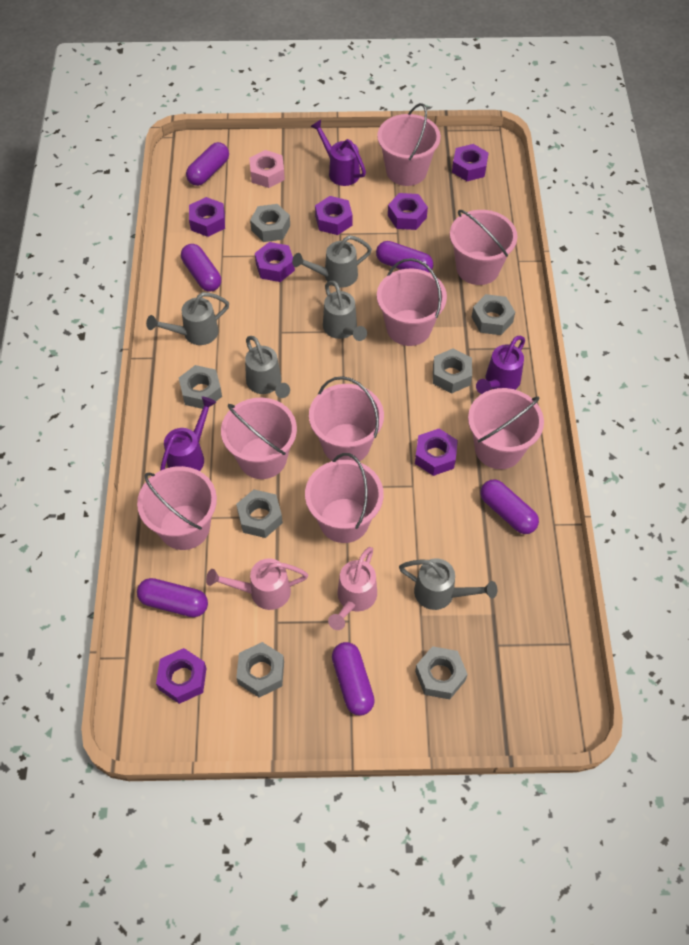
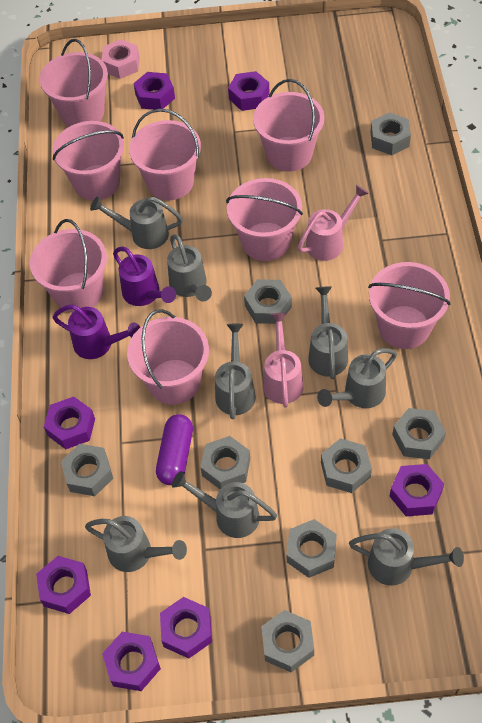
grey nut: 7 -> 8
grey watering can: 5 -> 8
purple capsule: 6 -> 1
purple watering can: 3 -> 2

